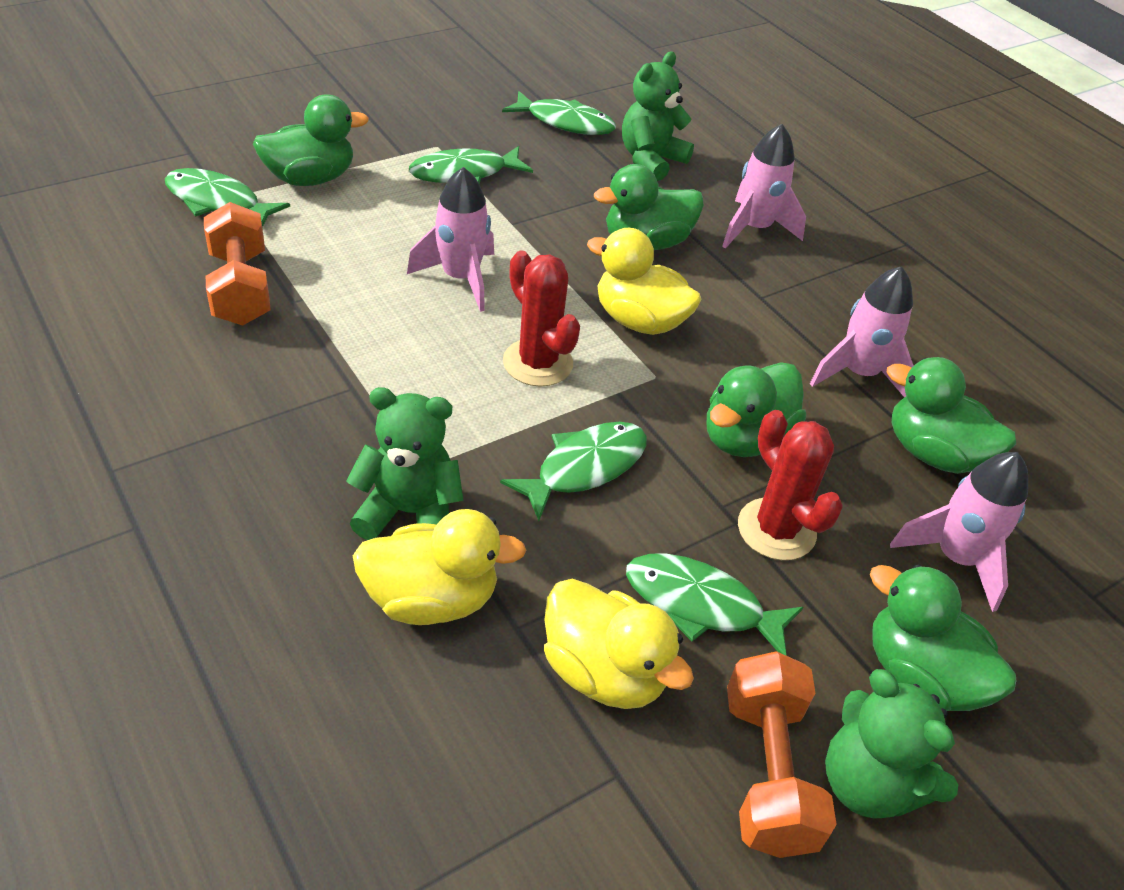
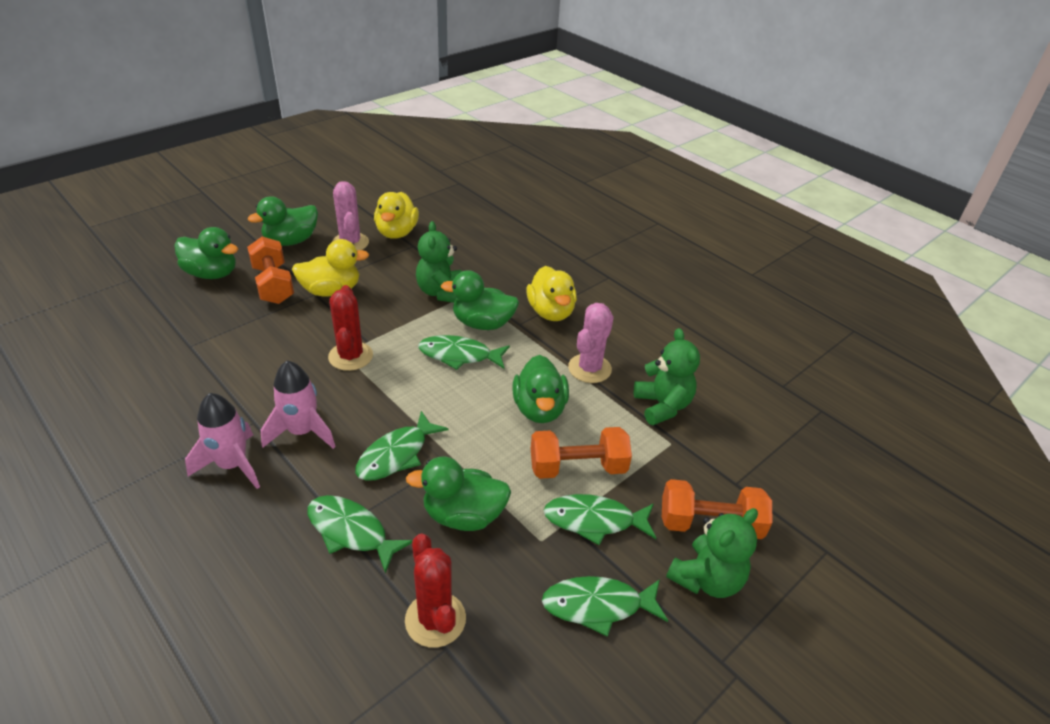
orange dumbbell: 2 -> 3
pink cactus: 0 -> 2
pink rocket: 4 -> 2

